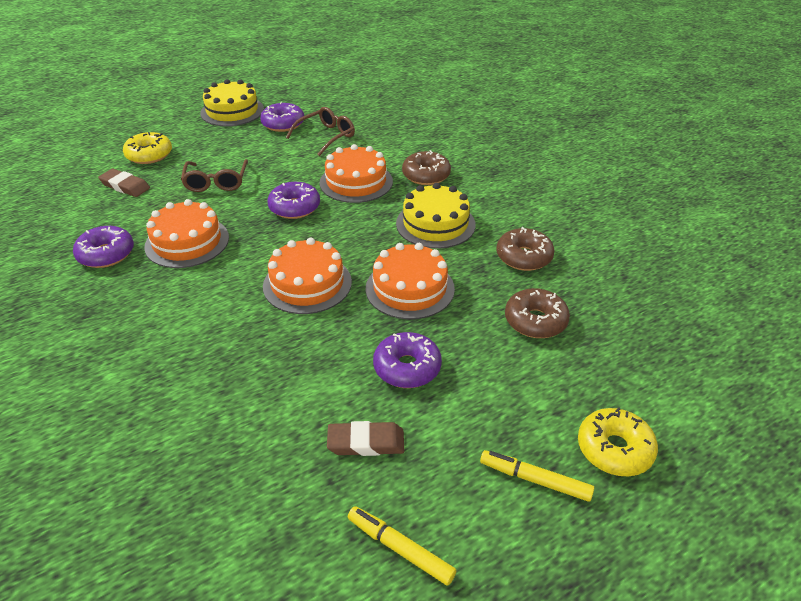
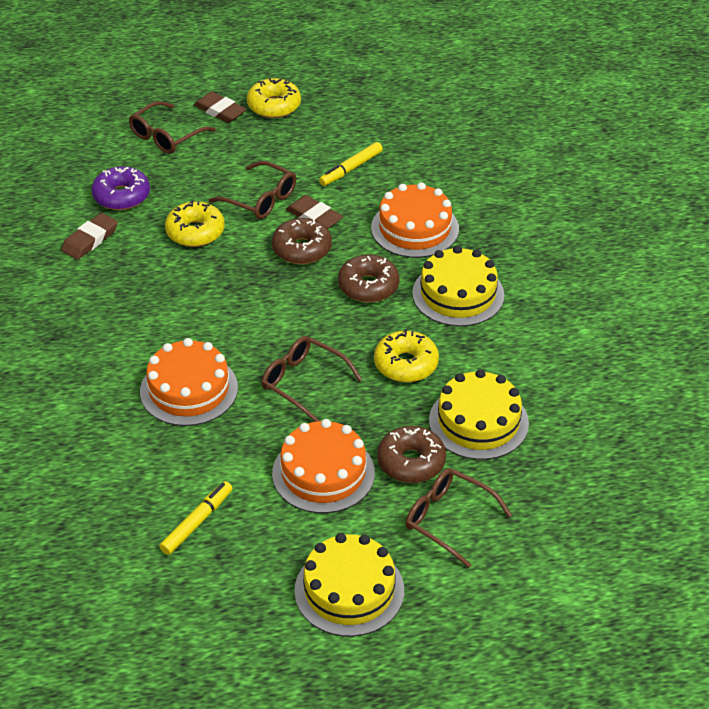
brown eraser: 2 -> 3
brown glasses: 2 -> 4
orange cake: 4 -> 3
purple donut: 4 -> 1
yellow cake: 2 -> 3
yellow donut: 2 -> 3

